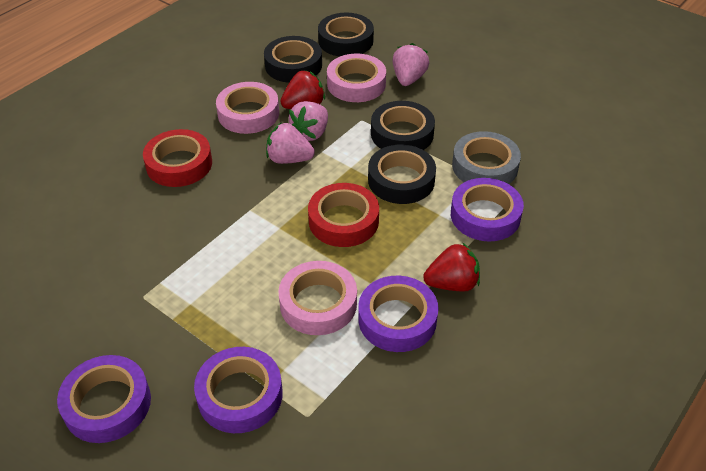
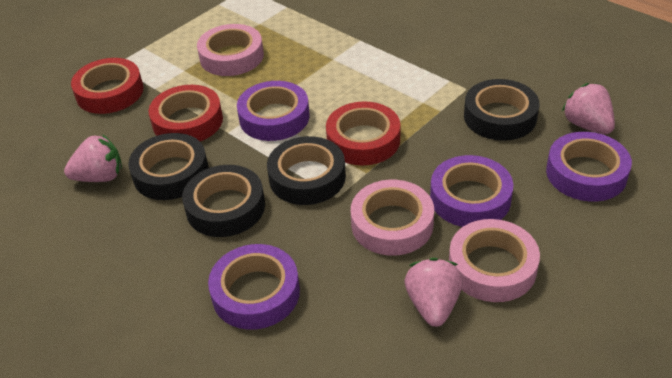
grey tape: 1 -> 0
red strawberry: 2 -> 0
red tape: 2 -> 3

